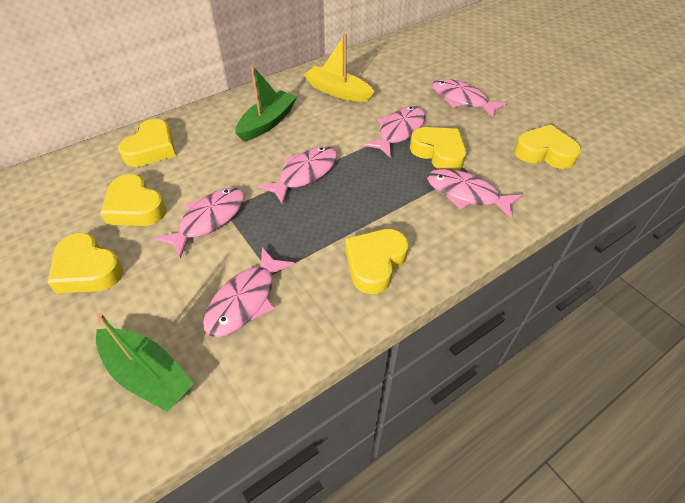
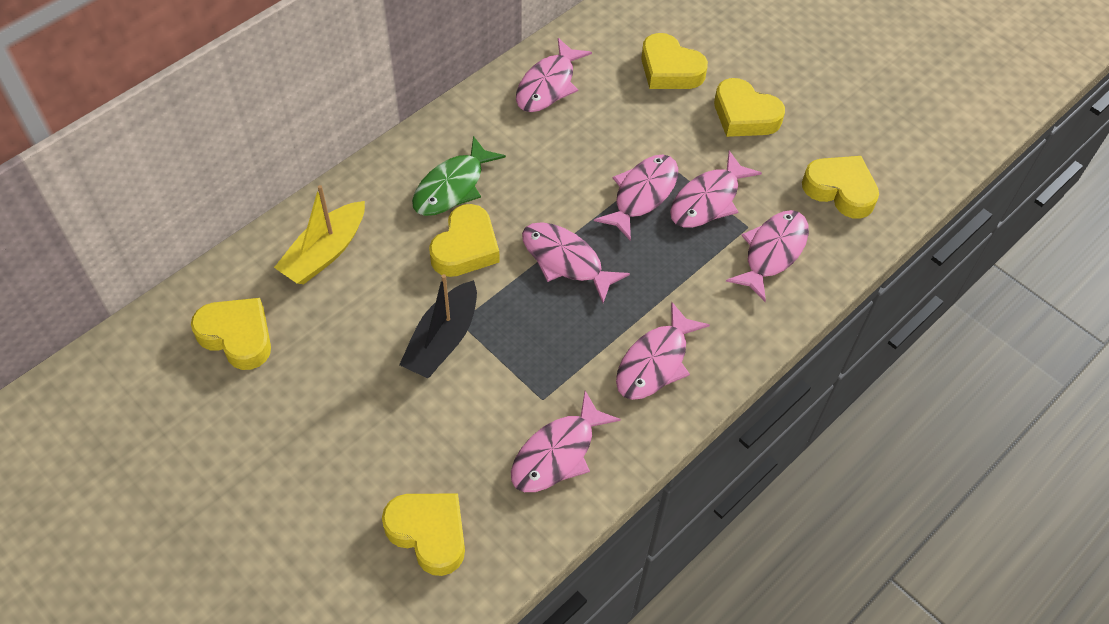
black boat: 0 -> 1
green boat: 2 -> 0
green fish: 0 -> 1
pink fish: 6 -> 7

